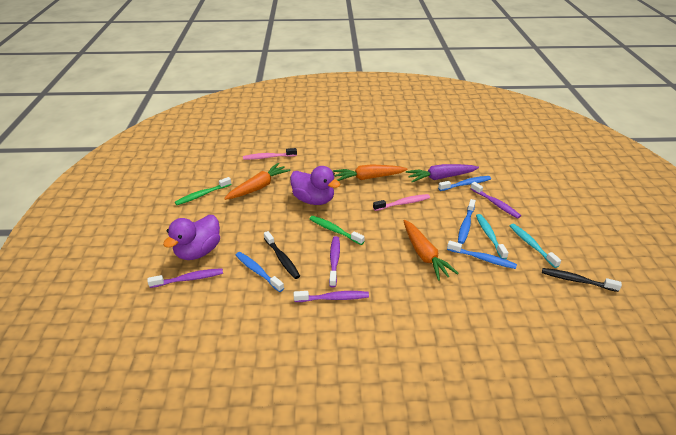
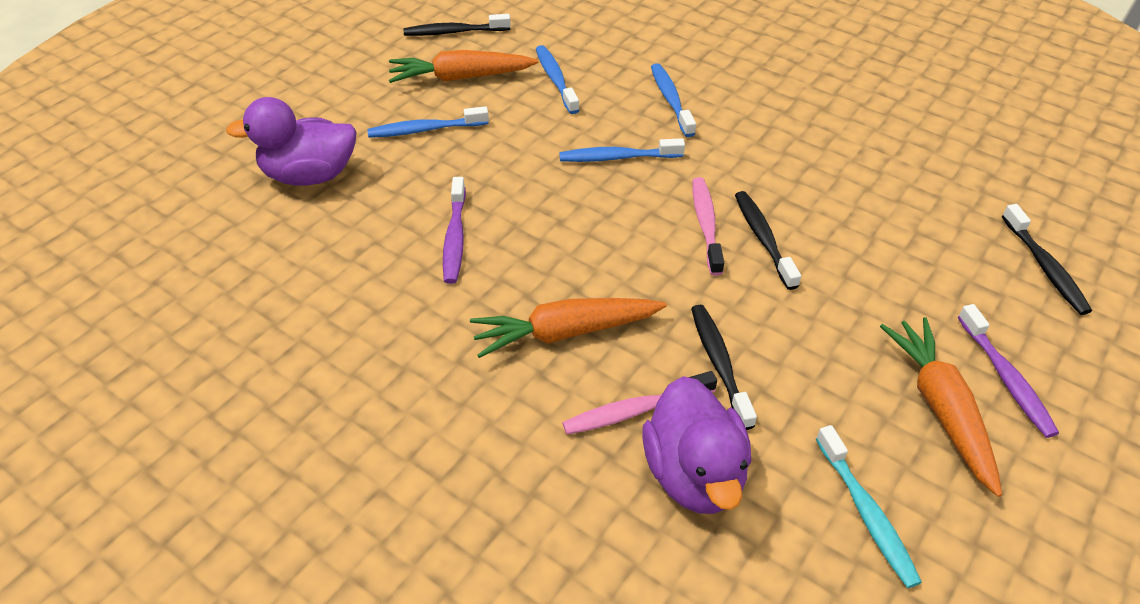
black toothbrush: 2 -> 4
green toothbrush: 2 -> 0
purple carrot: 1 -> 0
purple toothbrush: 4 -> 2
turquoise toothbrush: 2 -> 1

